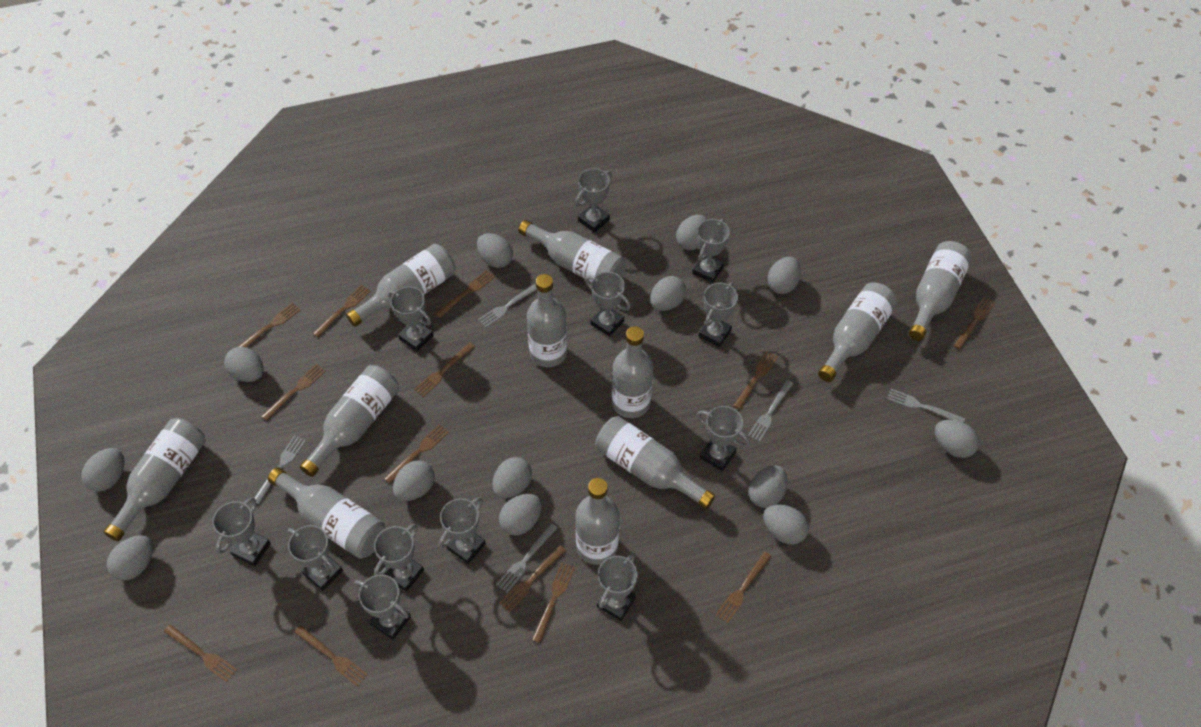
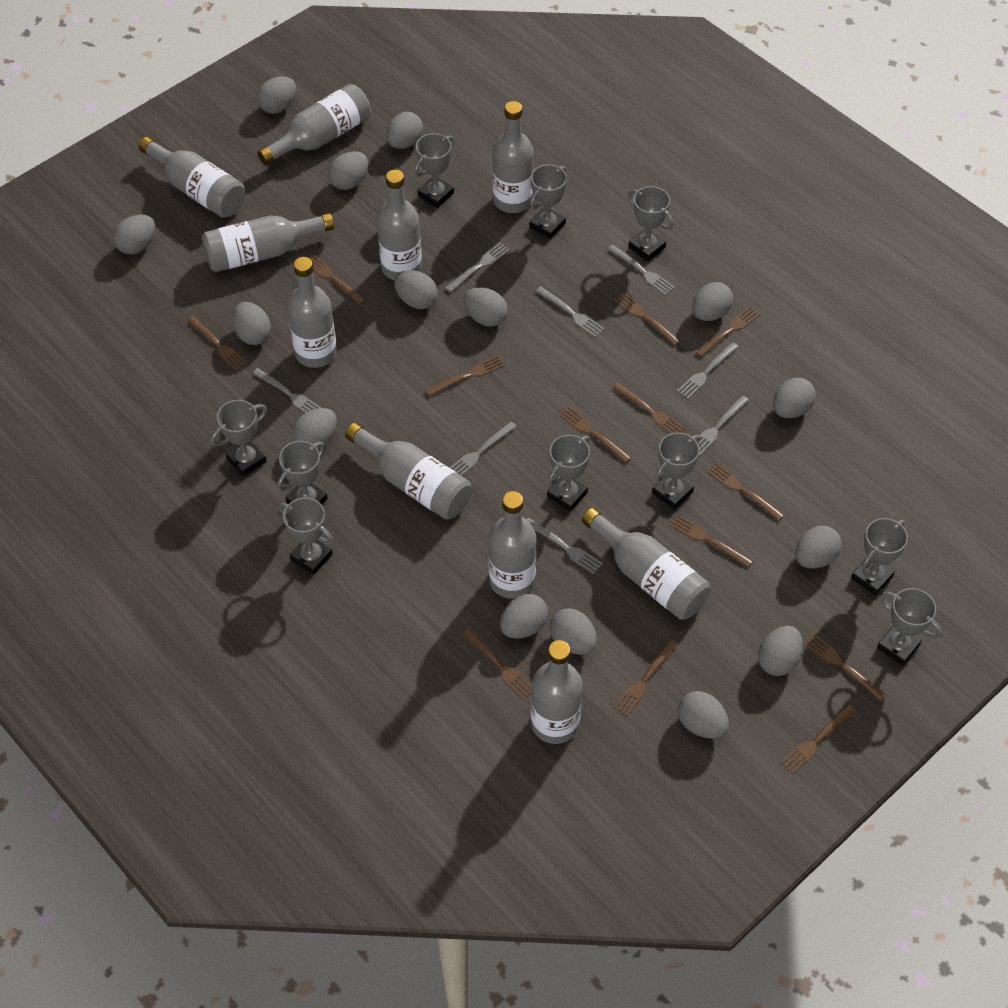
grey bottle: 11 -> 10
grey egg: 13 -> 15
grey fork: 5 -> 8
grey trophy: 12 -> 10

